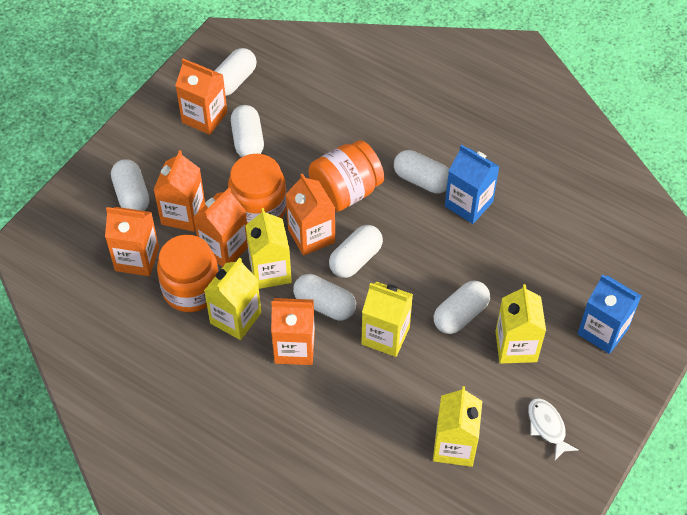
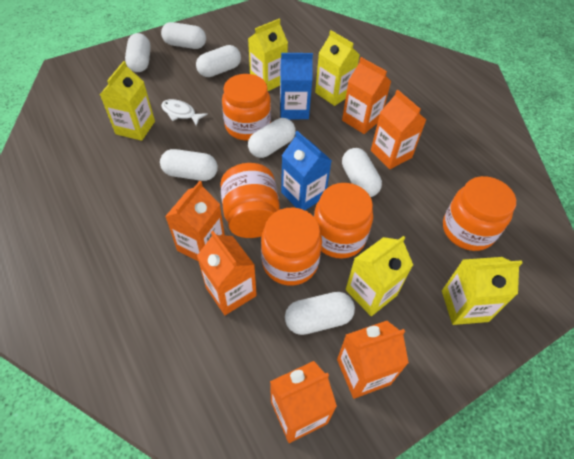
orange jar: 3 -> 5

